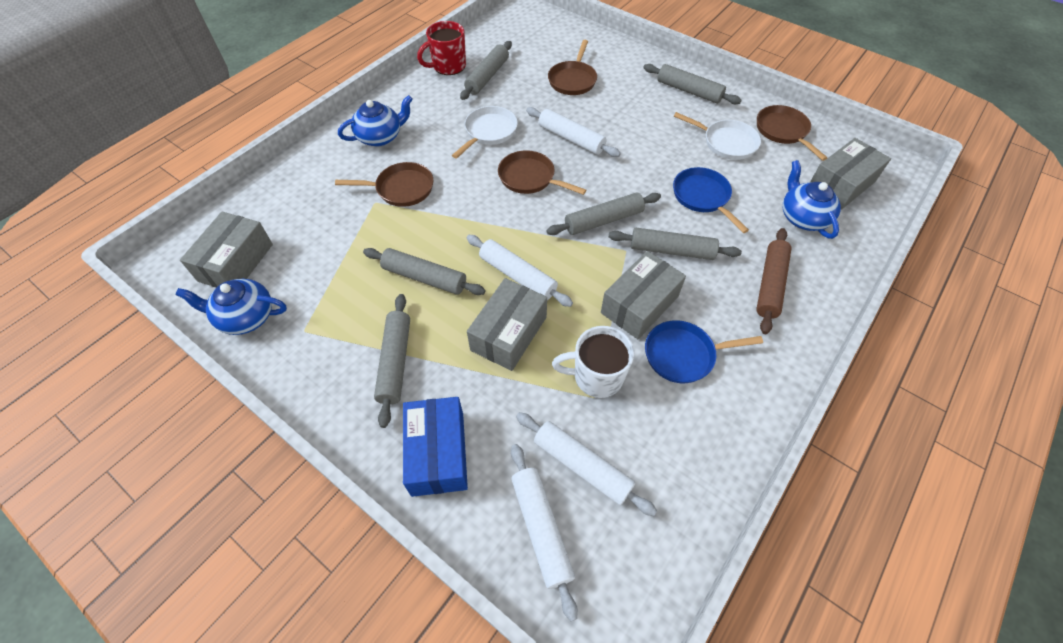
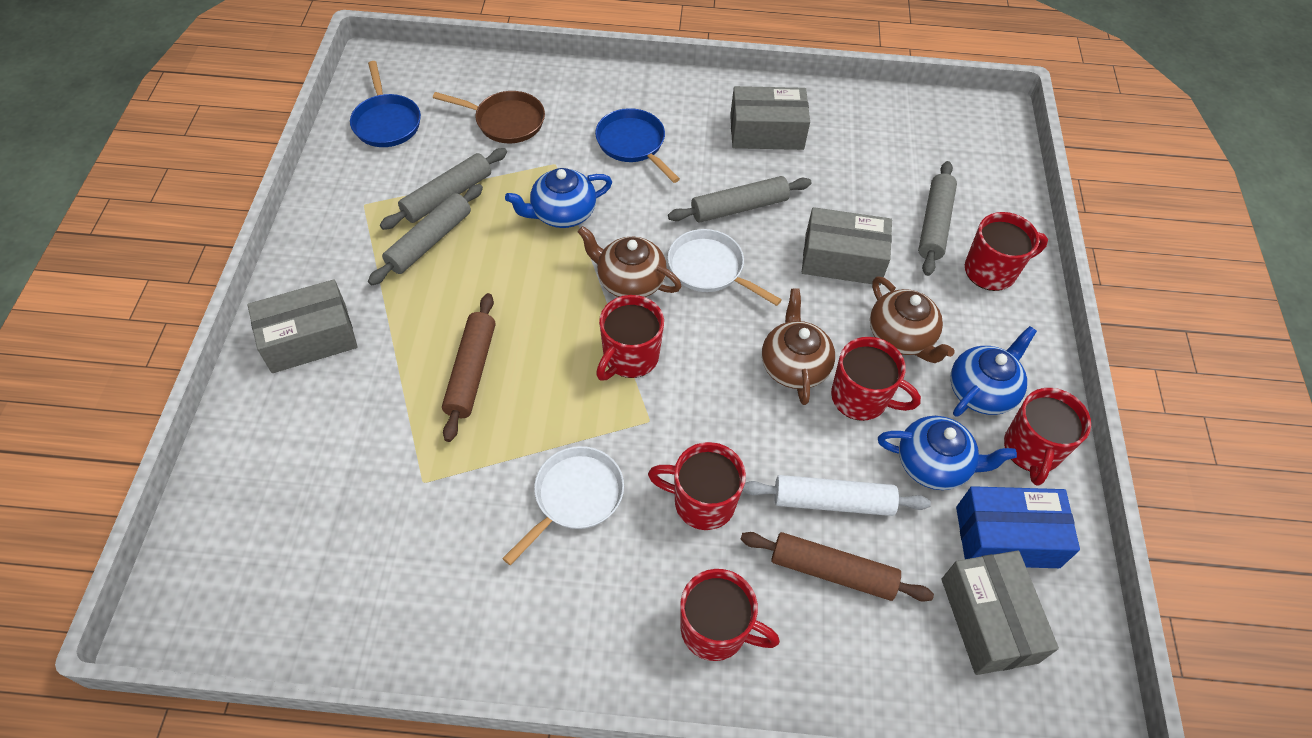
brown pan: 4 -> 1
brown rolling pin: 1 -> 2
brown teapot: 0 -> 3
grey rolling pin: 6 -> 4
red mug: 1 -> 6
white mug: 1 -> 0
white rolling pin: 4 -> 1

